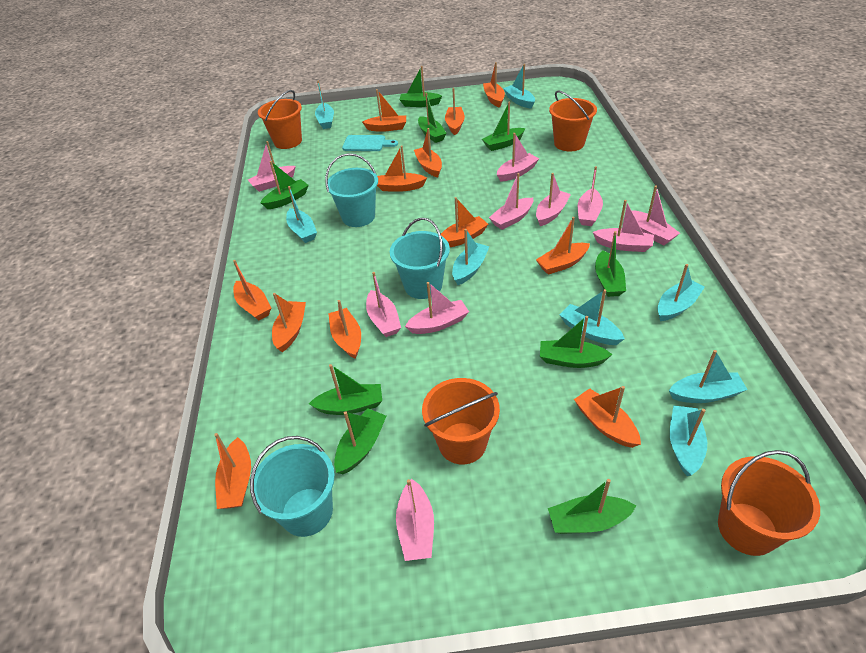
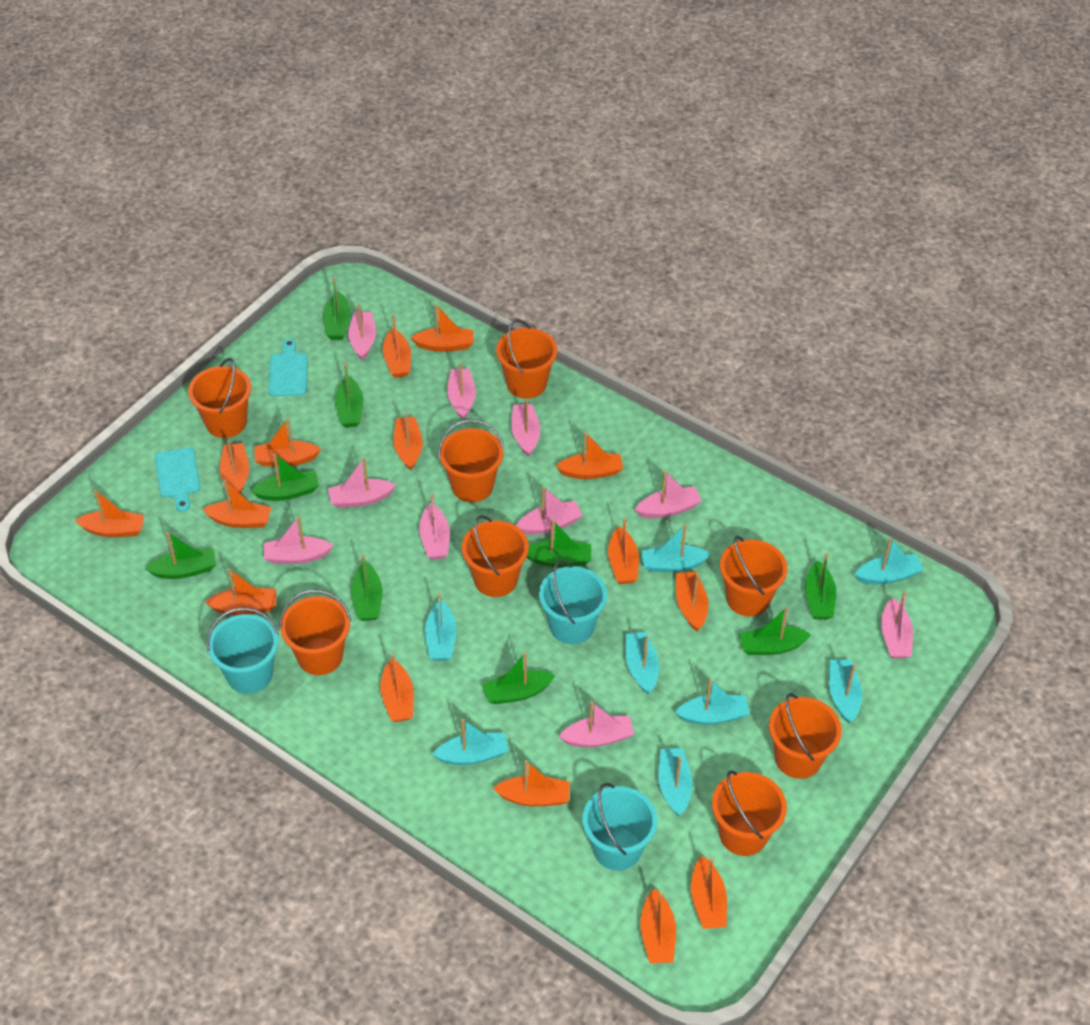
orange boat: 12 -> 15
orange bucket: 4 -> 8
turquoise cutting board: 1 -> 2

